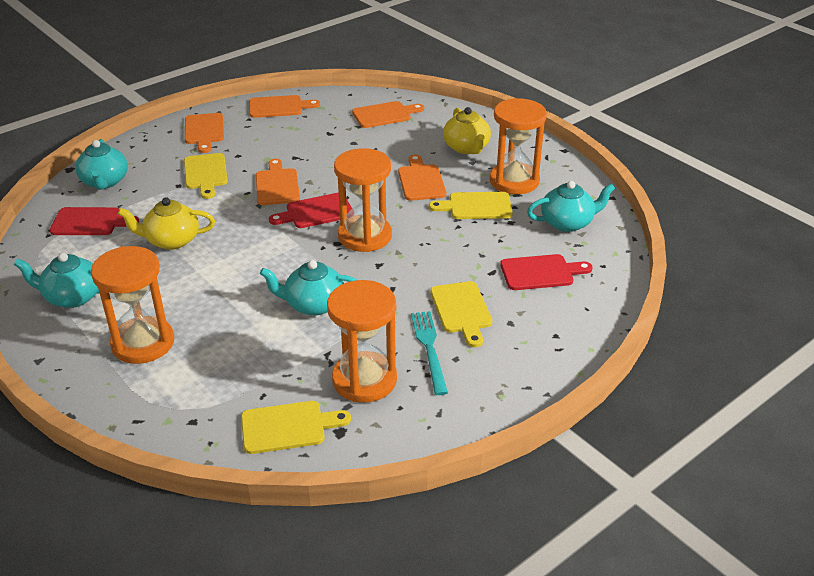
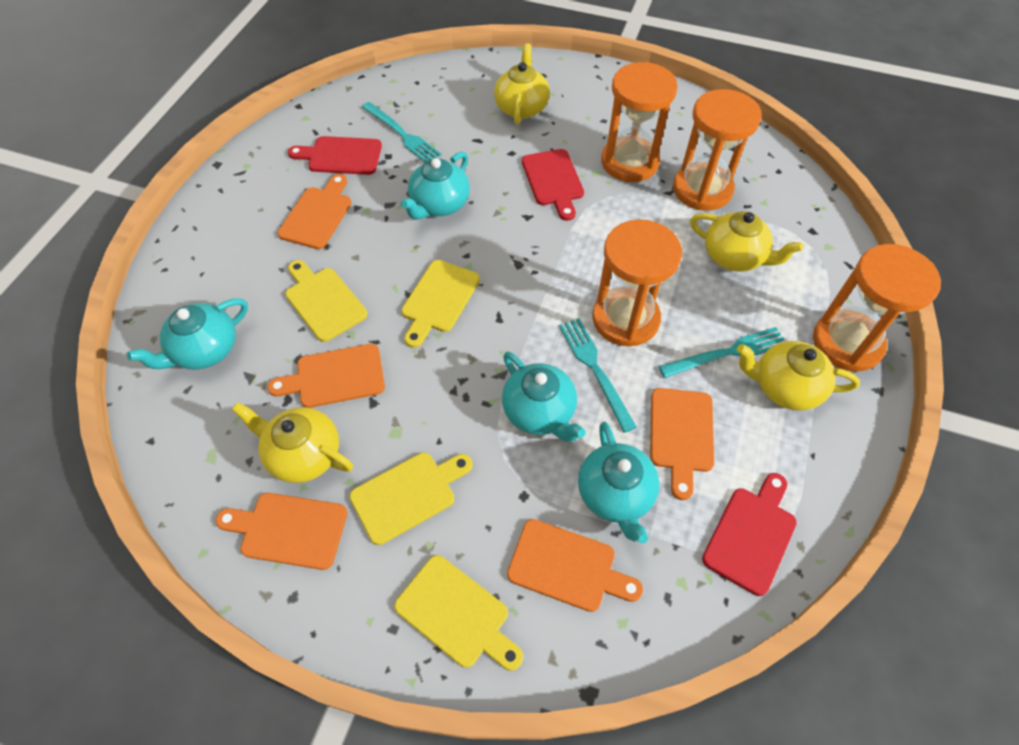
turquoise fork: 1 -> 3
yellow teapot: 2 -> 4

